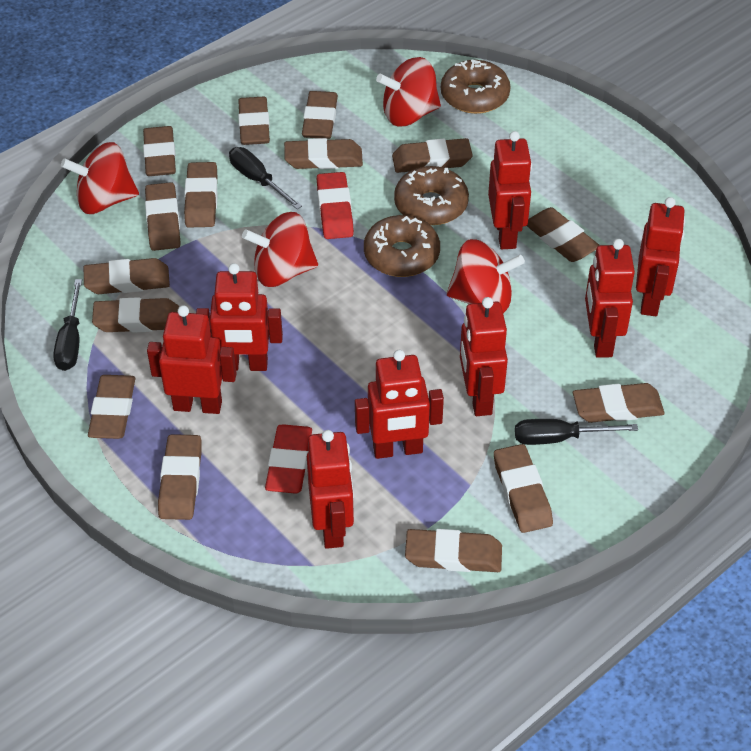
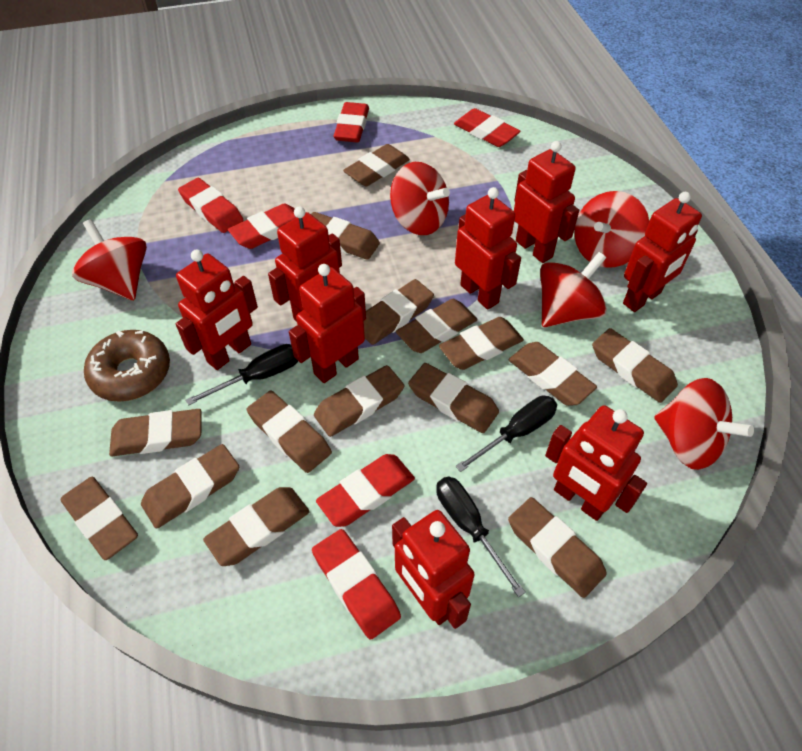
brown donut: 3 -> 1
red eraser: 2 -> 6
red spinning top: 4 -> 5

